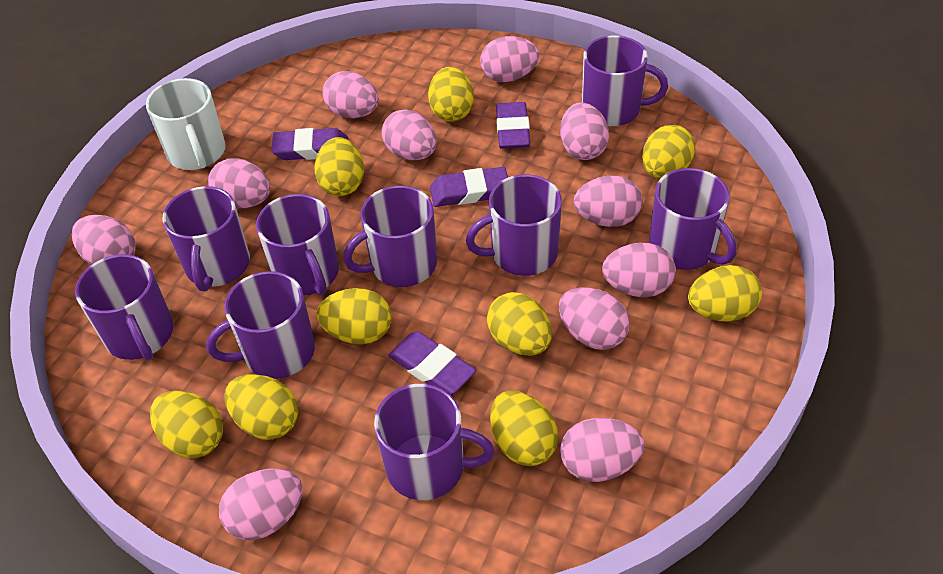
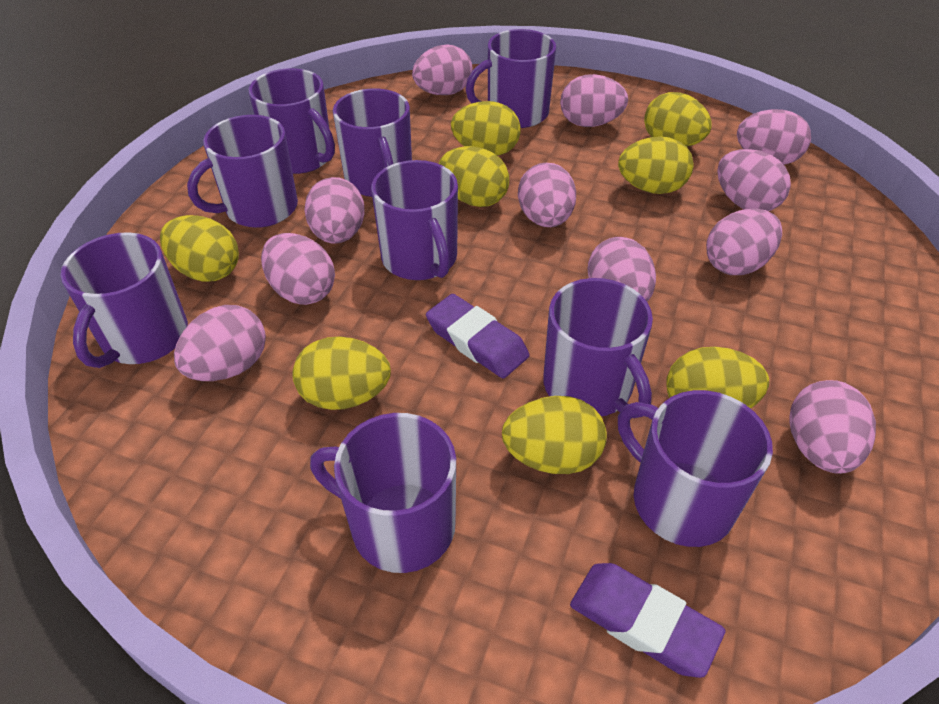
purple eraser: 4 -> 2
white mug: 1 -> 0
yellow egg: 9 -> 8

